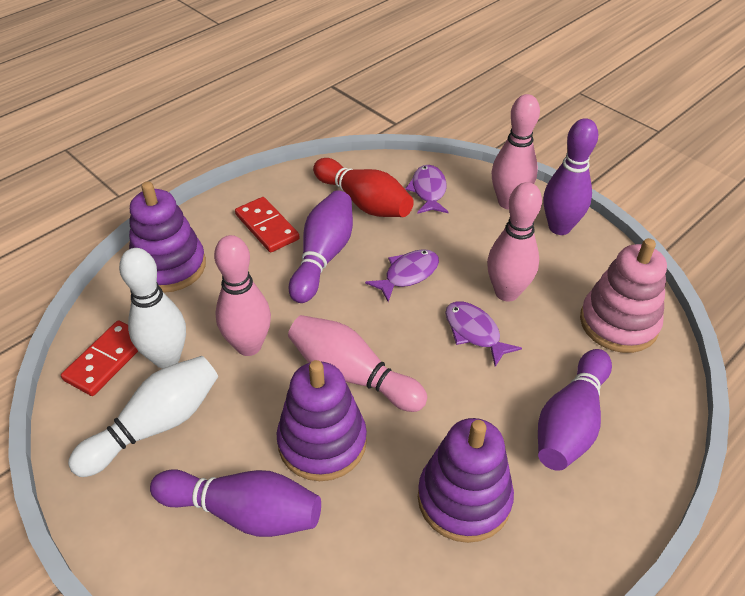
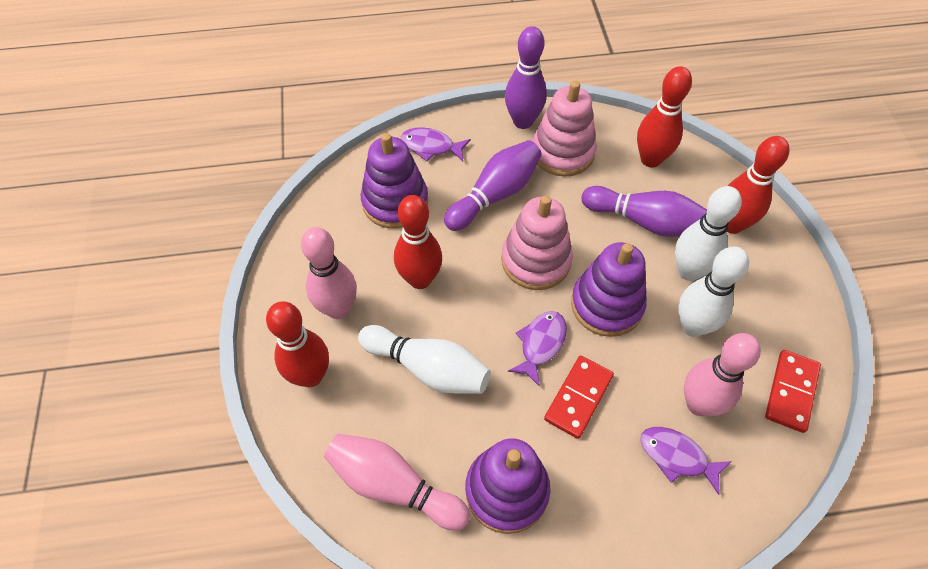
pink bowling pin: 4 -> 3
pink stacking toy: 1 -> 2
purple bowling pin: 4 -> 3
red bowling pin: 1 -> 4
white bowling pin: 2 -> 3

